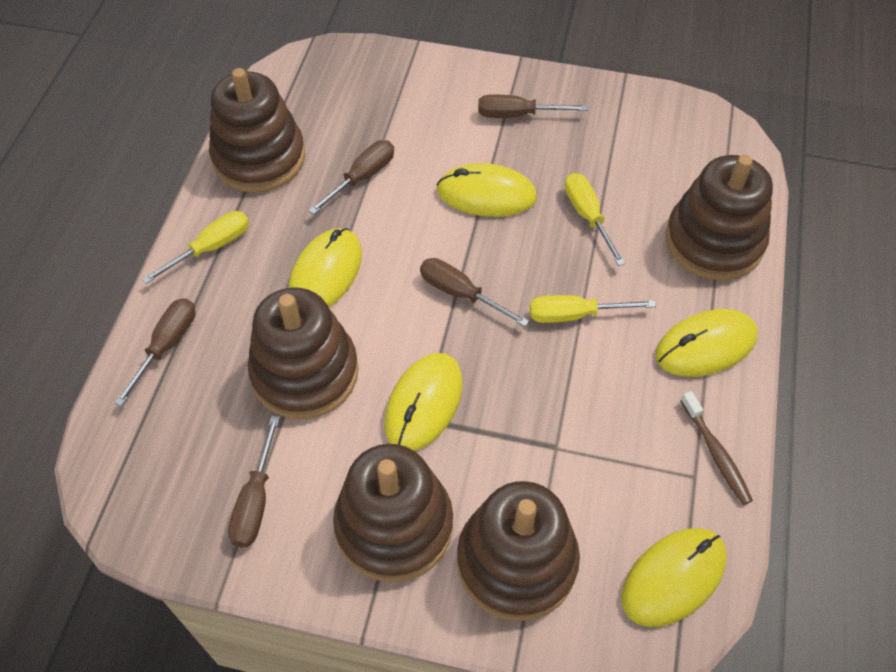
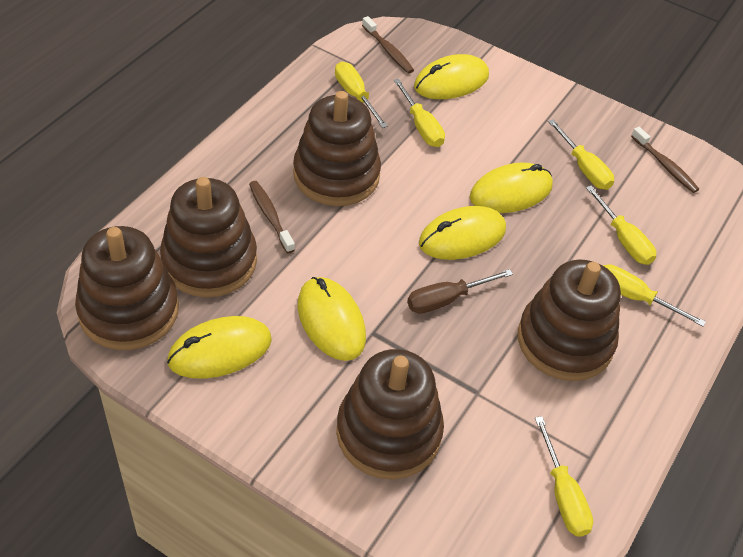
brown screwdriver: 5 -> 1
brown toothbrush: 1 -> 3
yellow screwdriver: 3 -> 6

